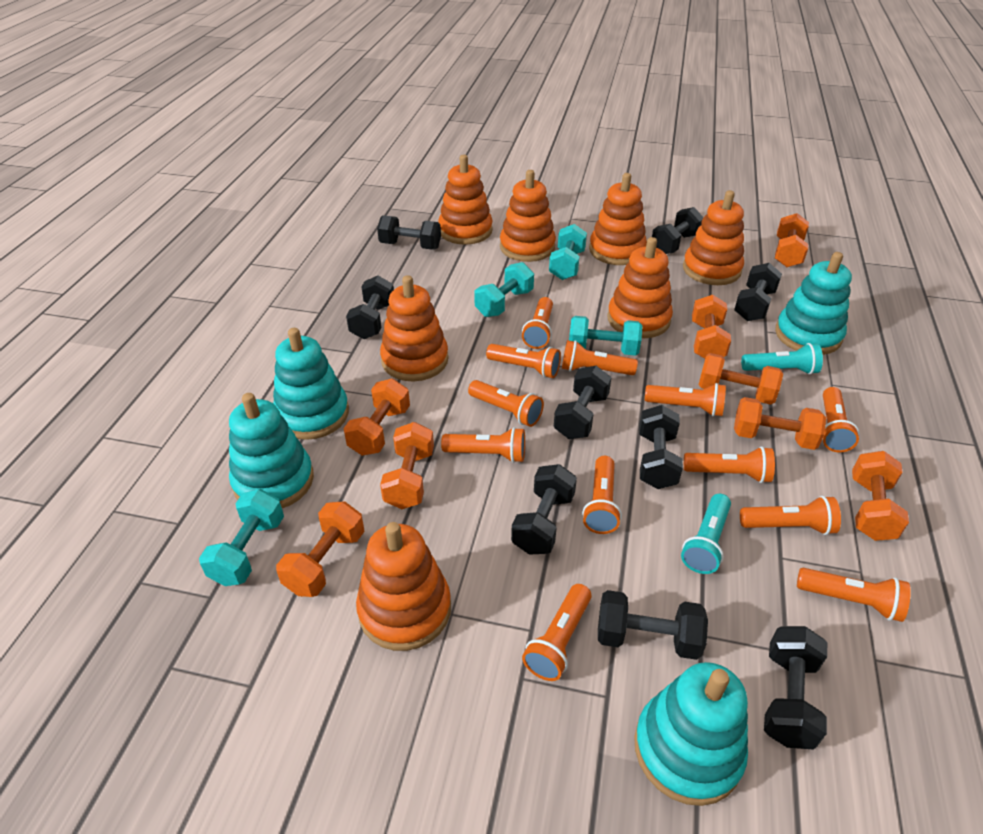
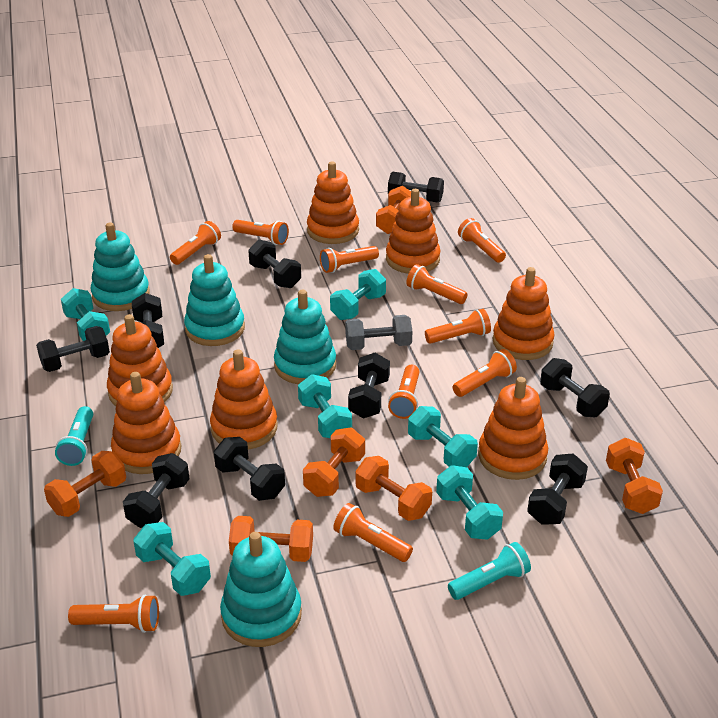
grey dumbbell: 0 -> 1
orange dumbbell: 8 -> 6
orange flashlight: 12 -> 10
turquoise dumbbell: 4 -> 6

